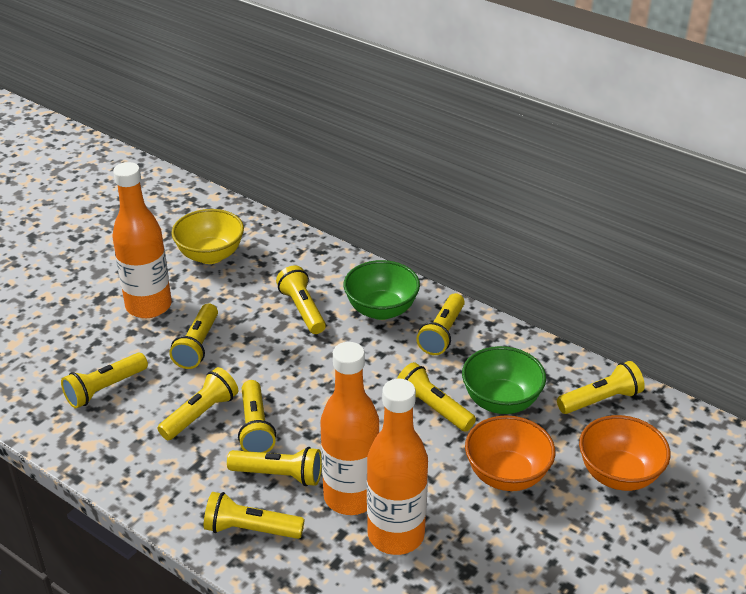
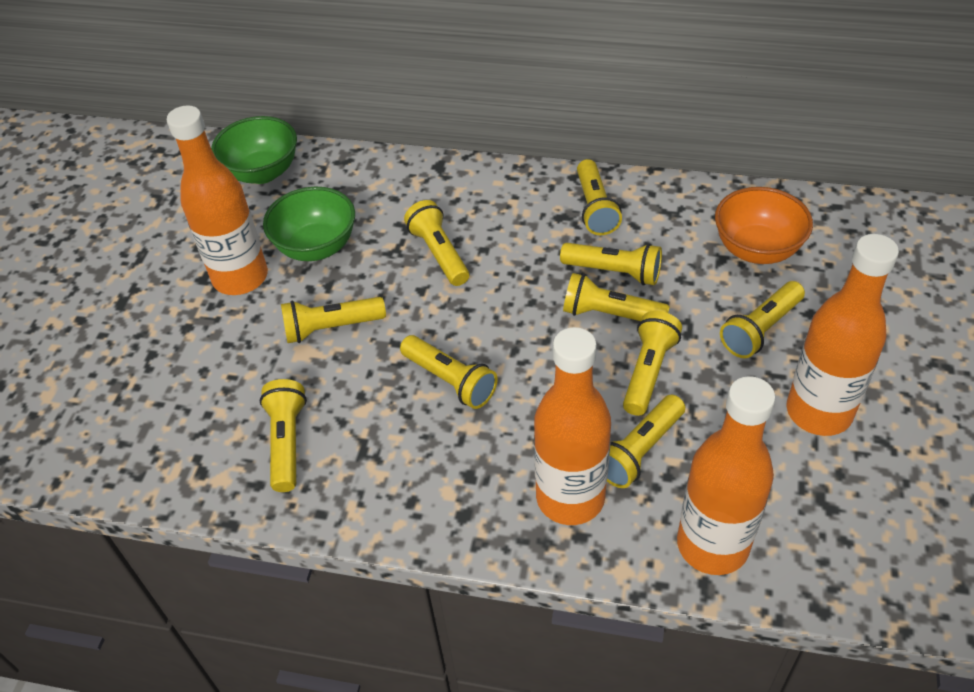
orange bottle: 3 -> 4
orange bowl: 2 -> 1
yellow bowl: 1 -> 0

